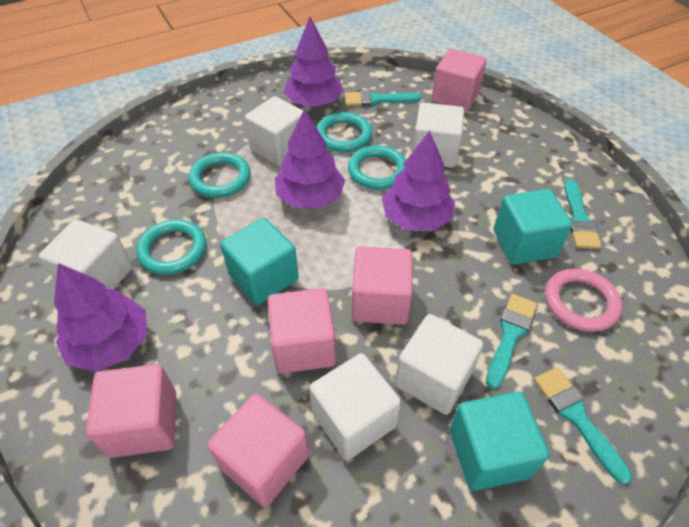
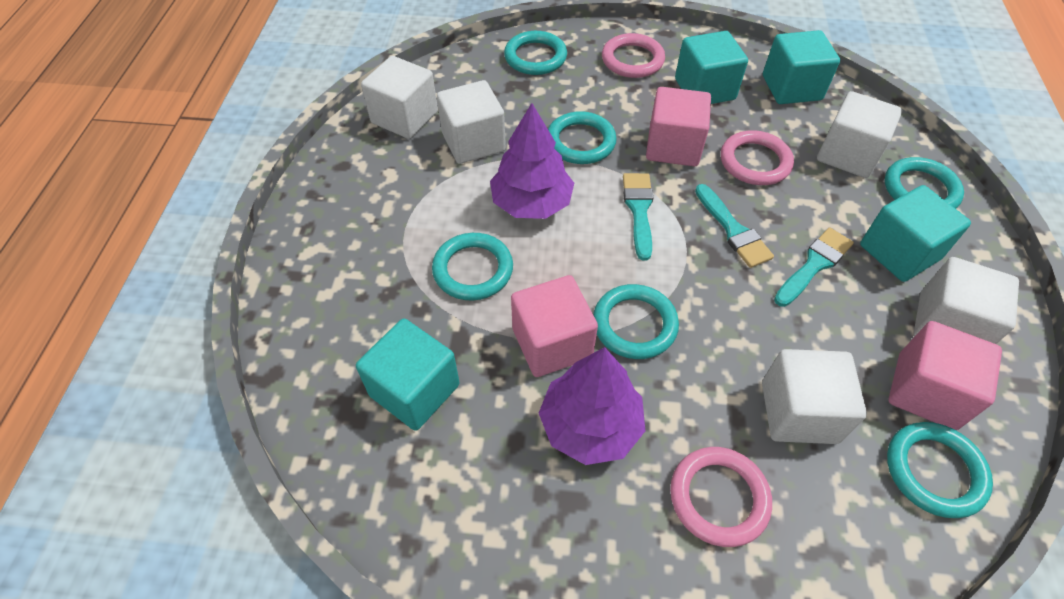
pink cube: 5 -> 3
pink ring: 1 -> 3
purple tree: 4 -> 2
turquoise brush: 4 -> 3
turquoise cube: 3 -> 4
turquoise ring: 4 -> 6

